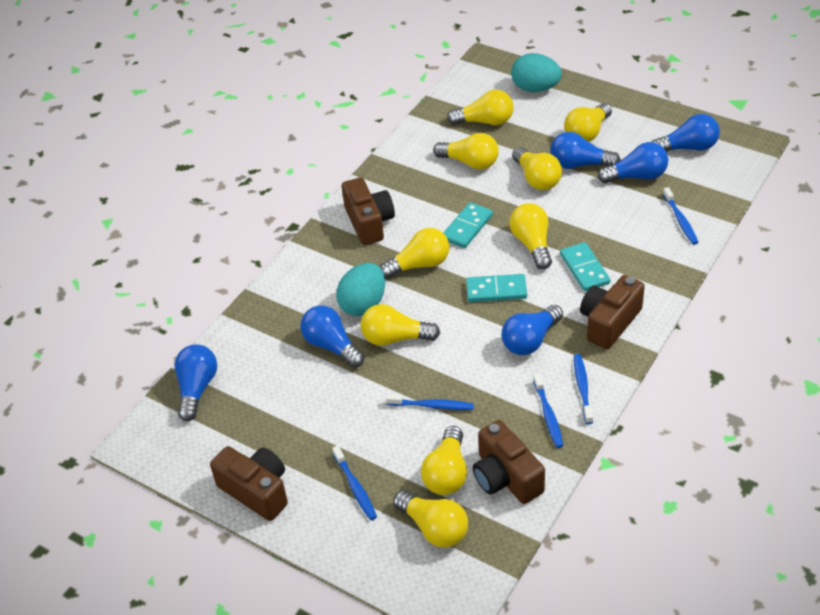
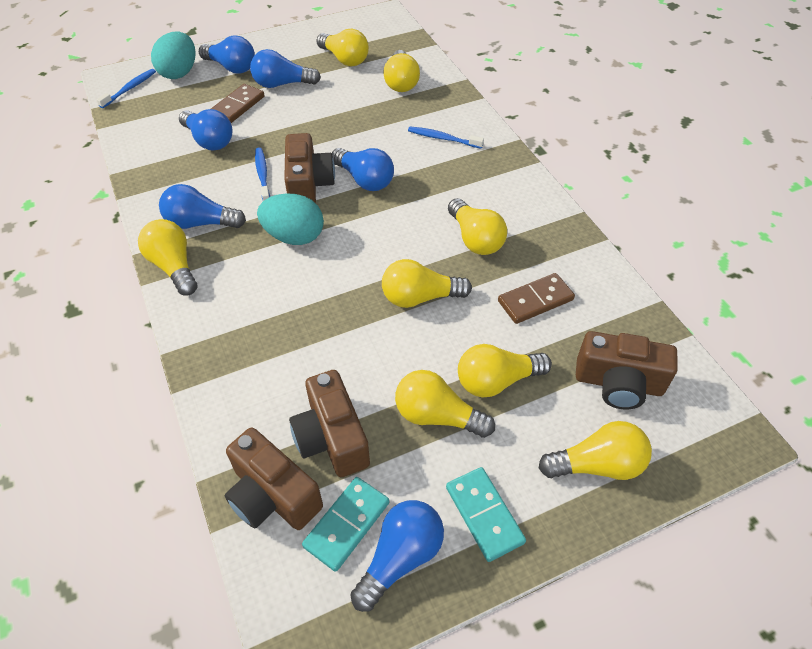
blue toothbrush: 5 -> 3
brown domino: 0 -> 2
turquoise domino: 3 -> 2
yellow light bulb: 9 -> 8

